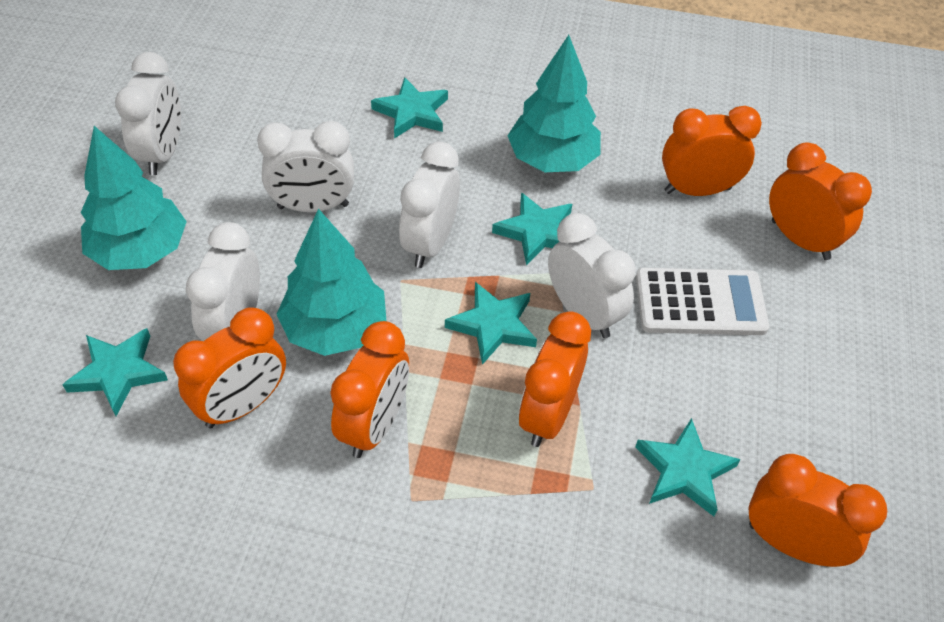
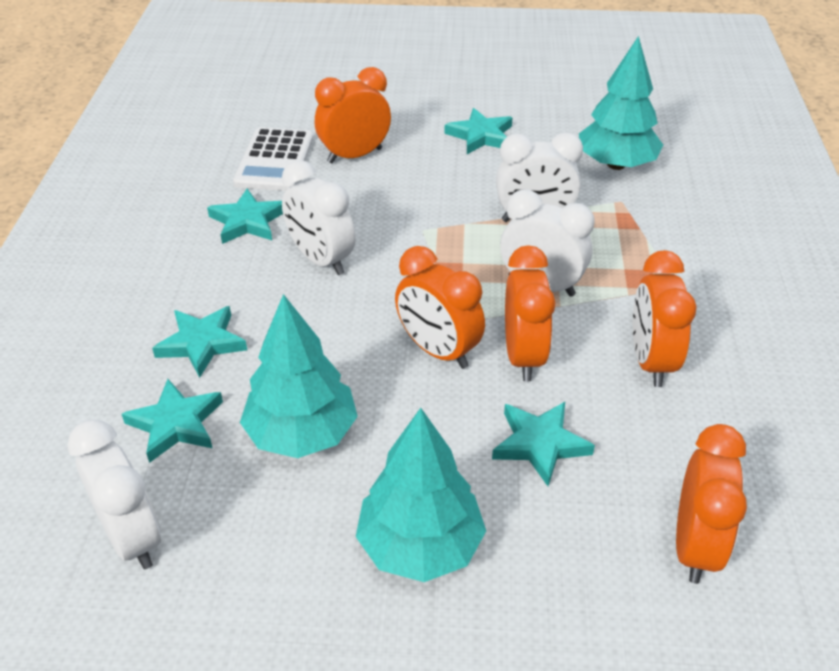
orange clock: 6 -> 5
white clock: 5 -> 4

